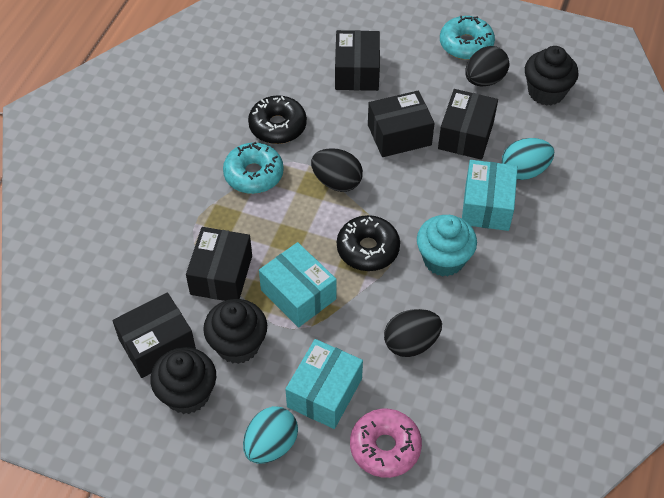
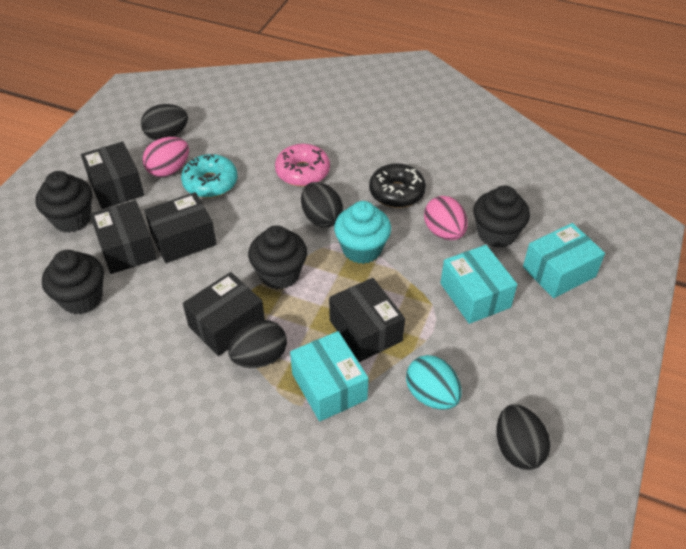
black cupcake: 3 -> 4
black donut: 2 -> 1
black egg: 3 -> 4
pink egg: 0 -> 2
turquoise donut: 2 -> 1
turquoise egg: 2 -> 1

